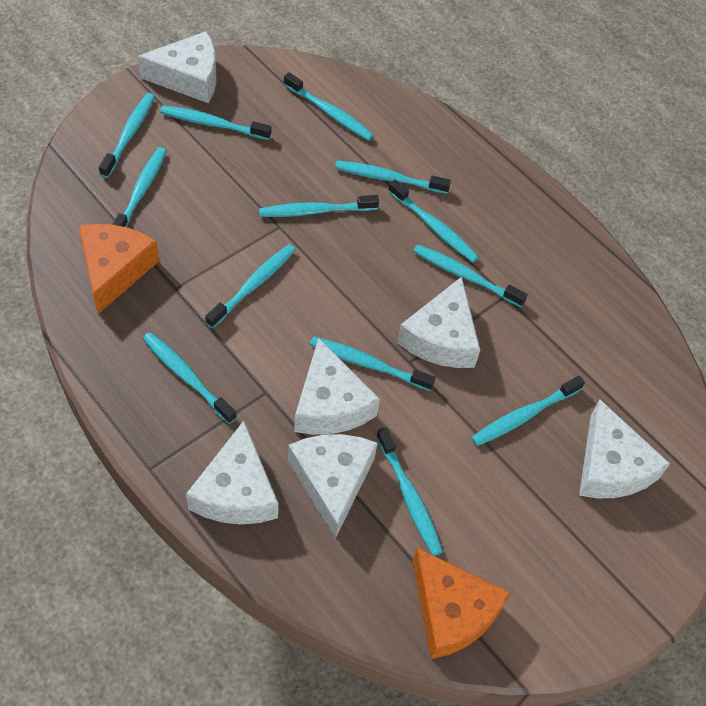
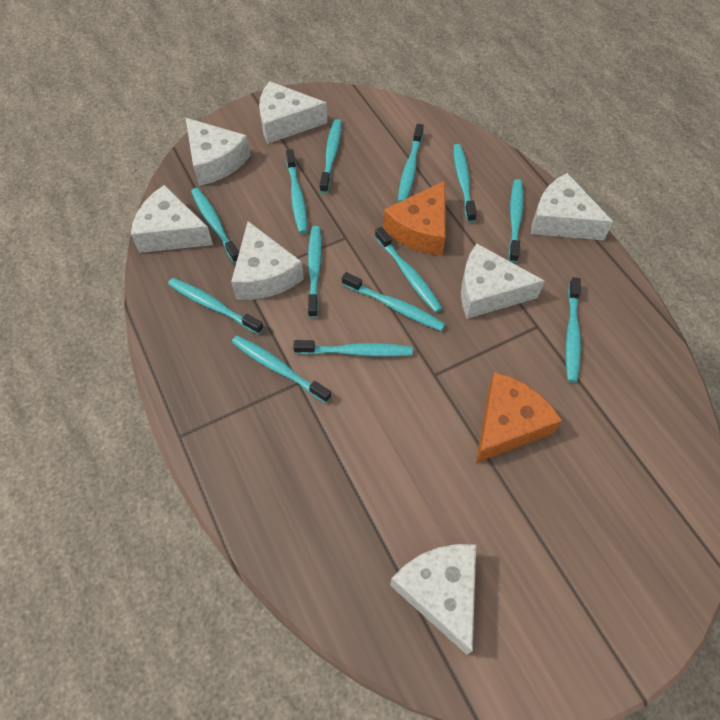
white cheese: 6 -> 7

